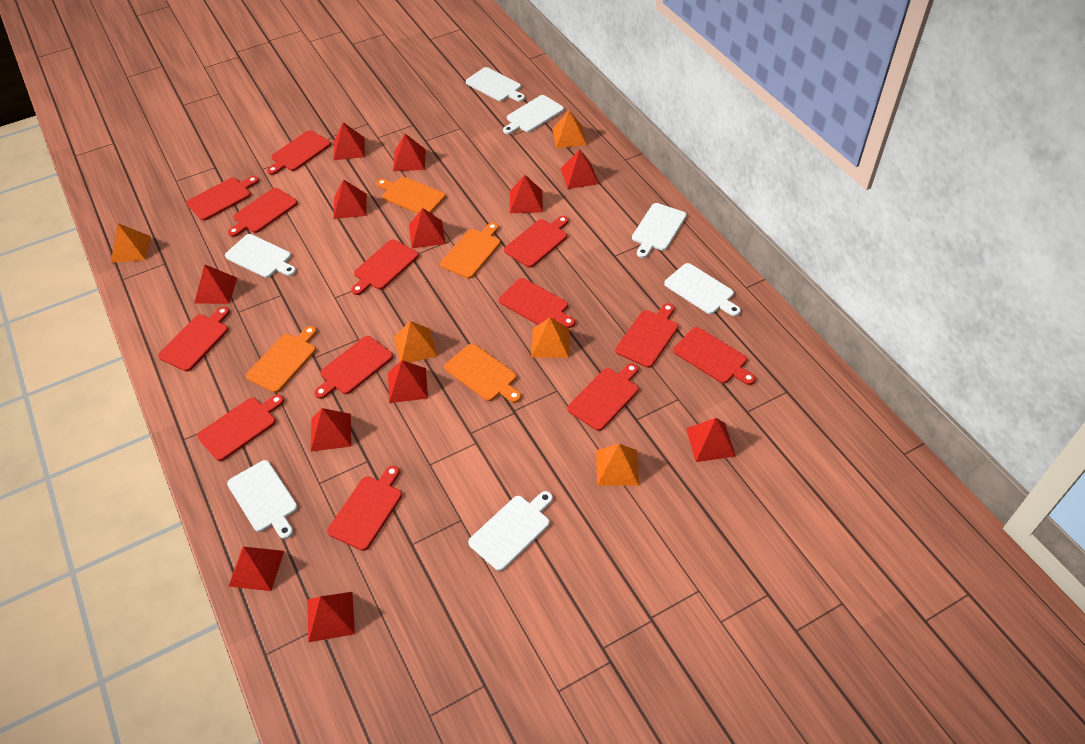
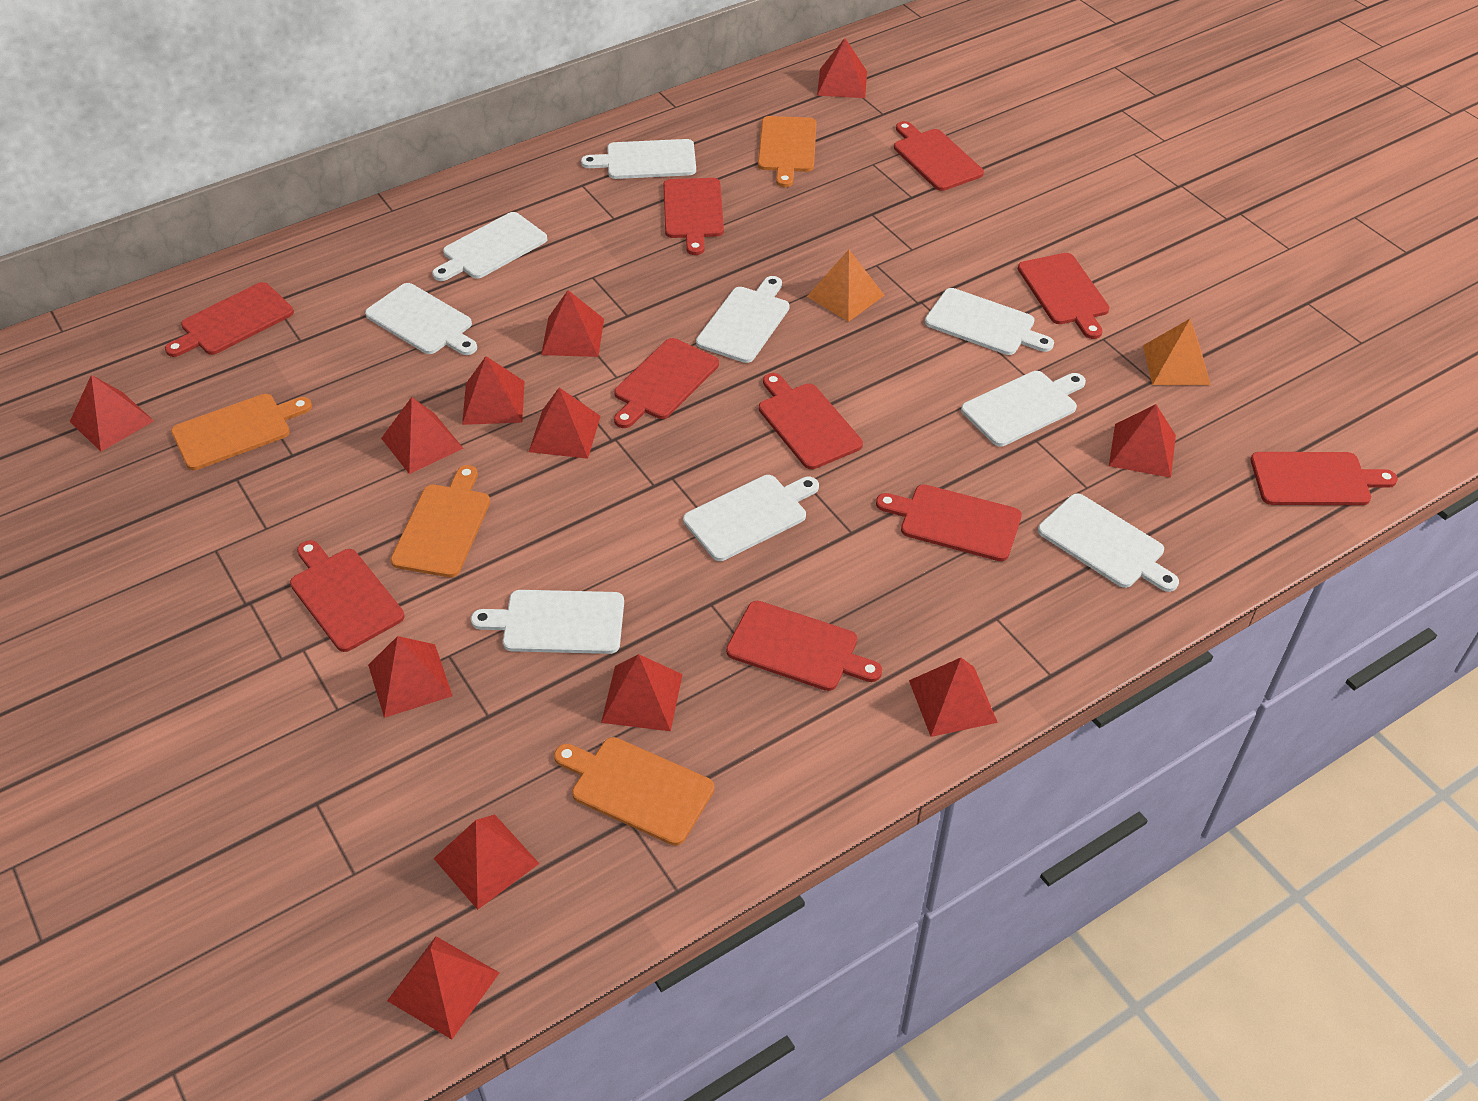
orange pyramid: 5 -> 2
red cutting board: 13 -> 10
white cutting board: 7 -> 9

